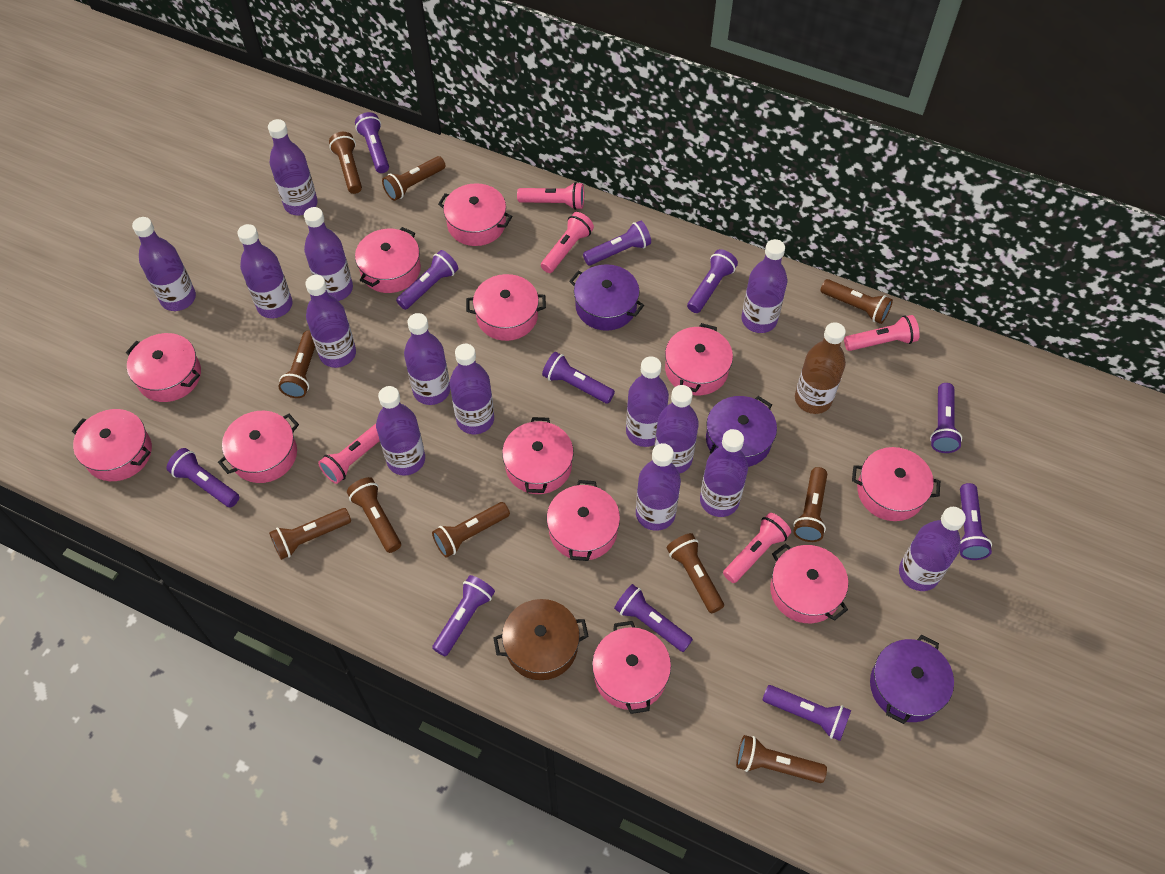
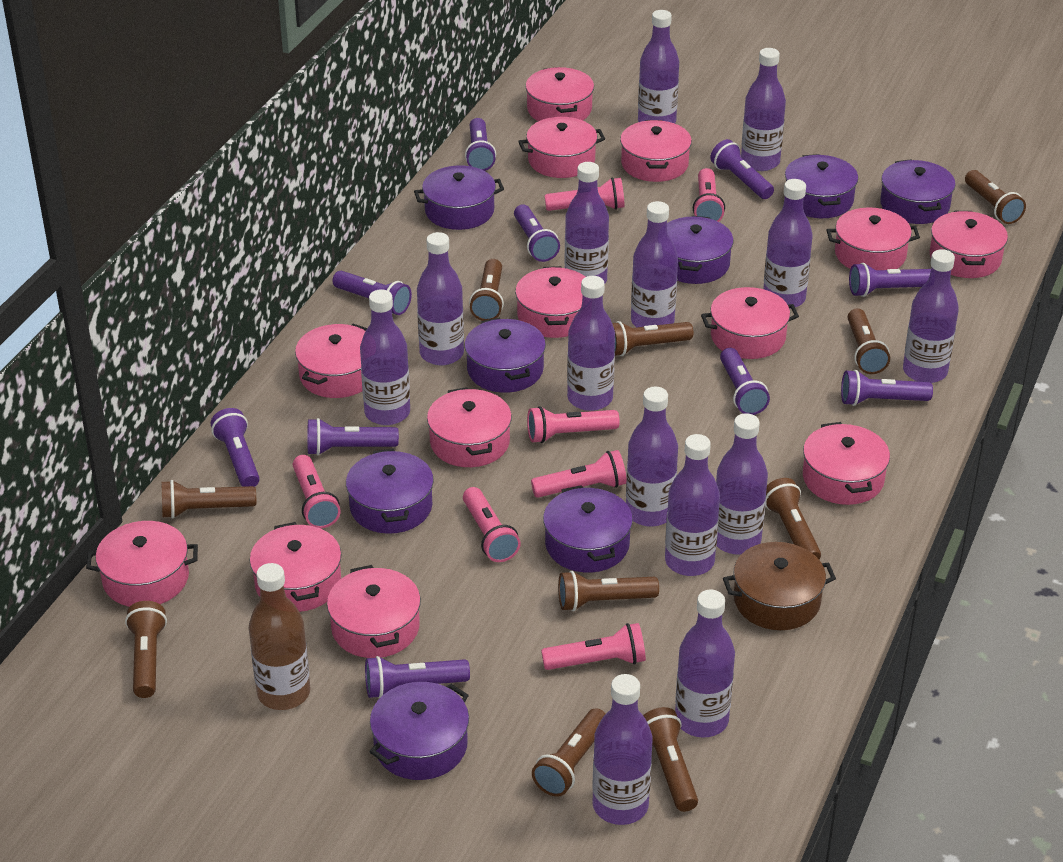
pink flashlight: 5 -> 7
pink pot: 12 -> 13
purple flashlight: 11 -> 10
purple pot: 3 -> 8

